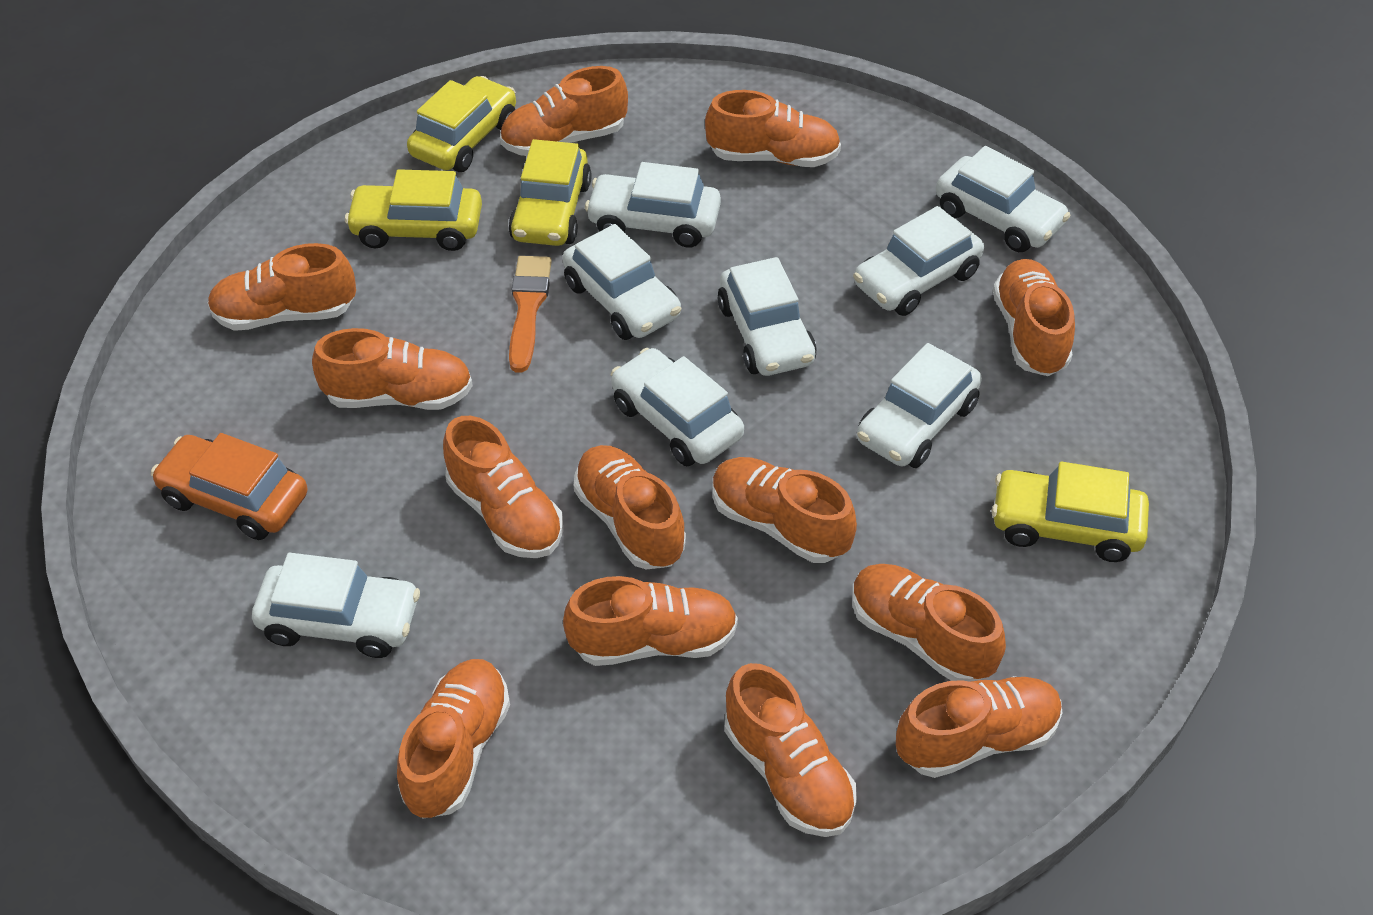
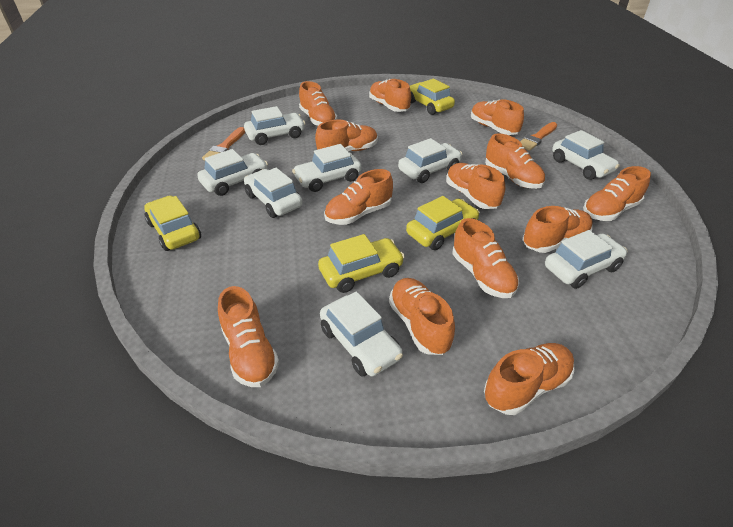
orange brush: 1 -> 2
orange car: 1 -> 0

